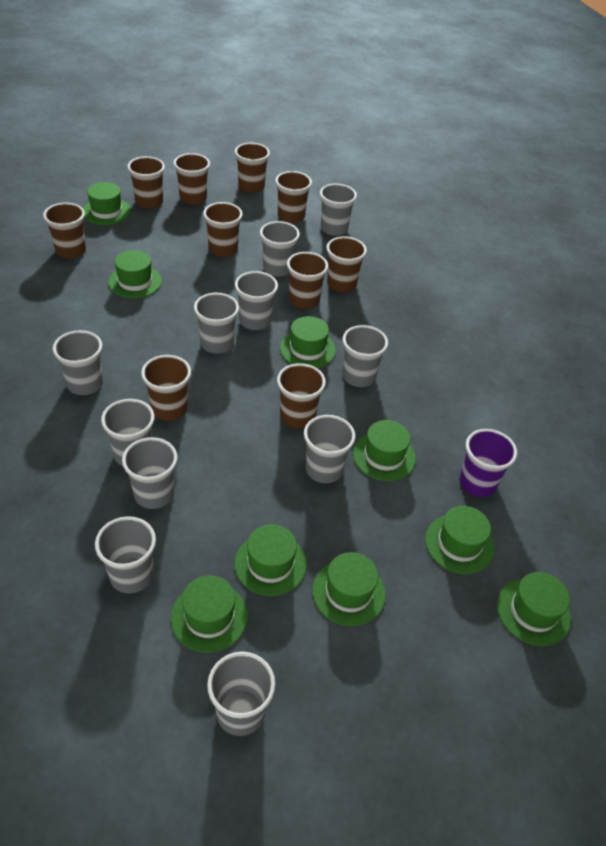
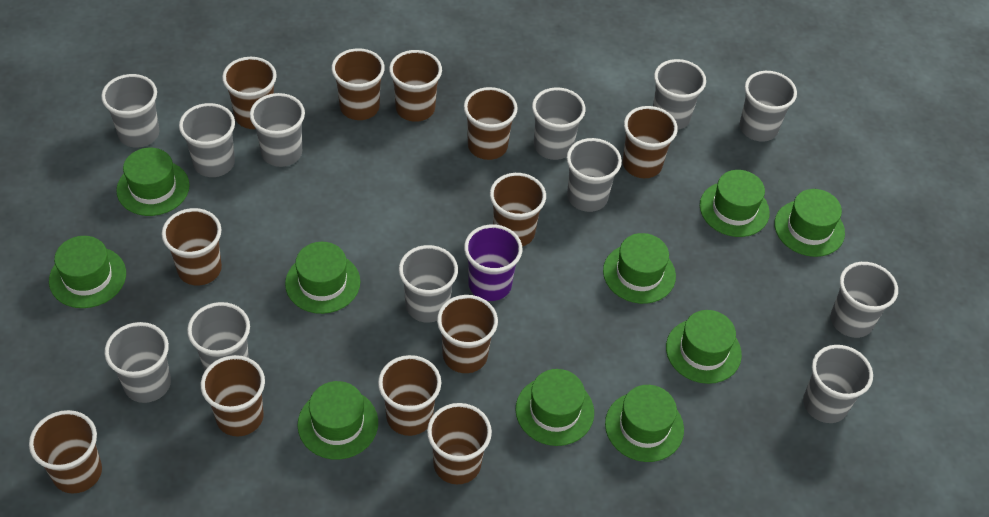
brown cup: 10 -> 12
green hat: 9 -> 10
grey cup: 11 -> 12

